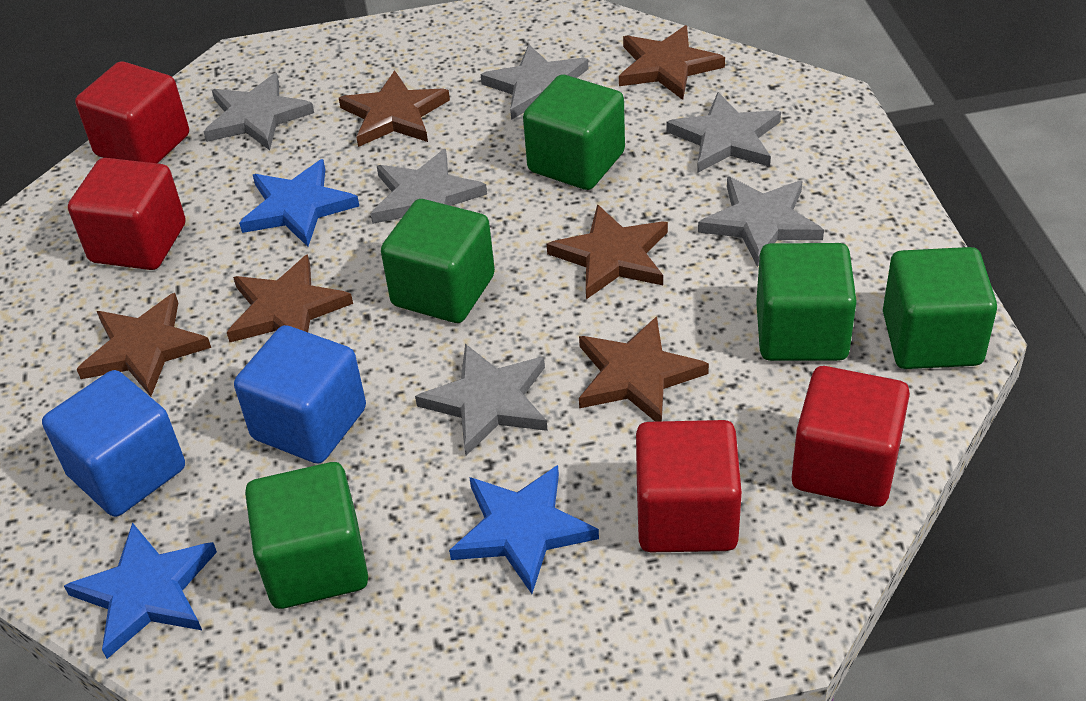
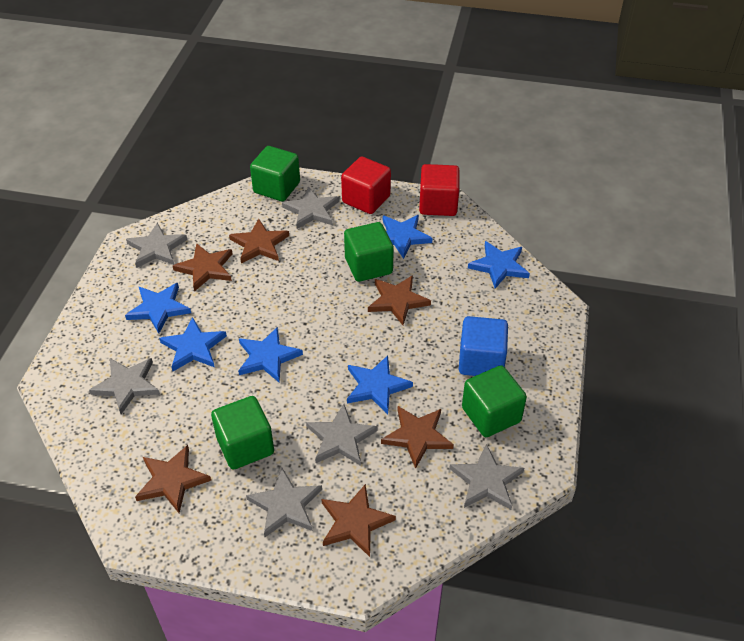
blue cube: 2 -> 1
blue star: 3 -> 6
green cube: 5 -> 4
red cube: 4 -> 2

